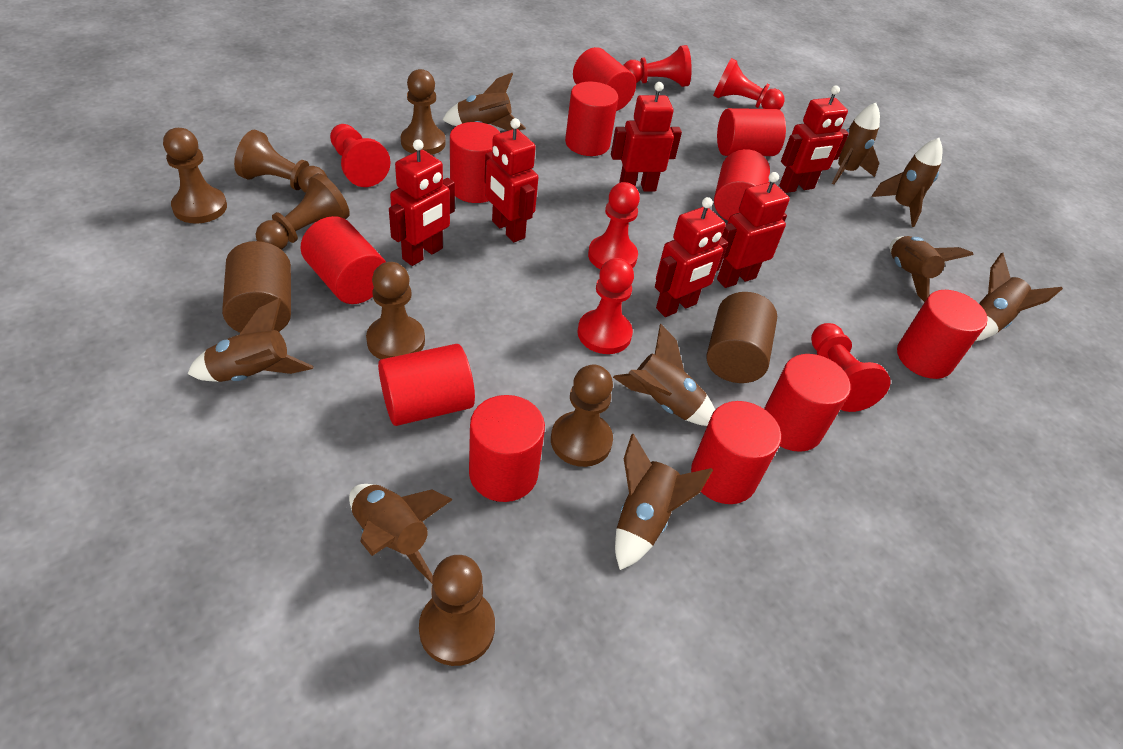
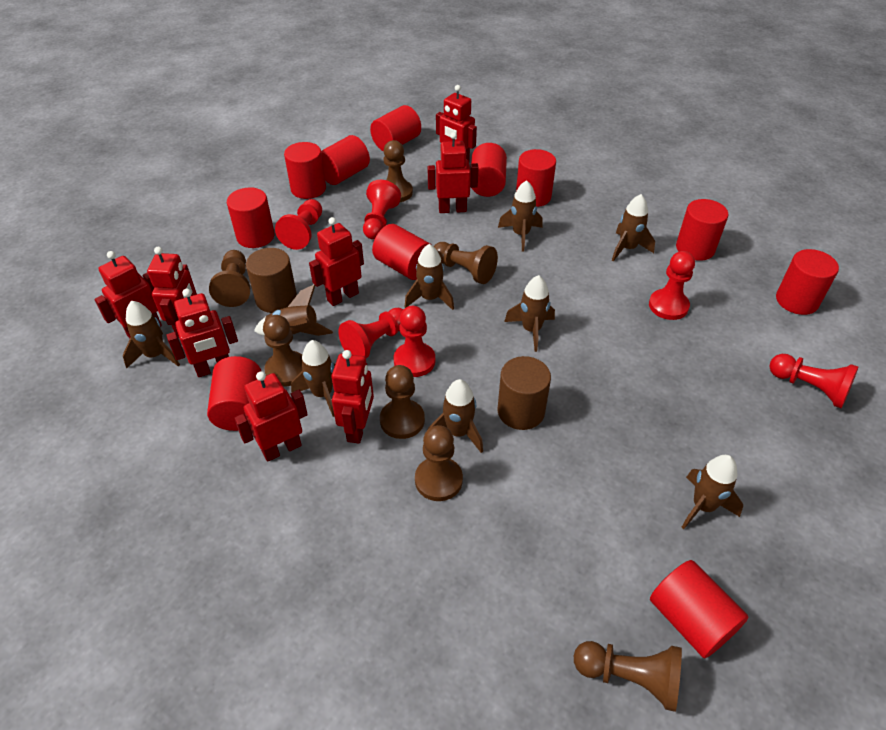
red robot: 6 -> 8

